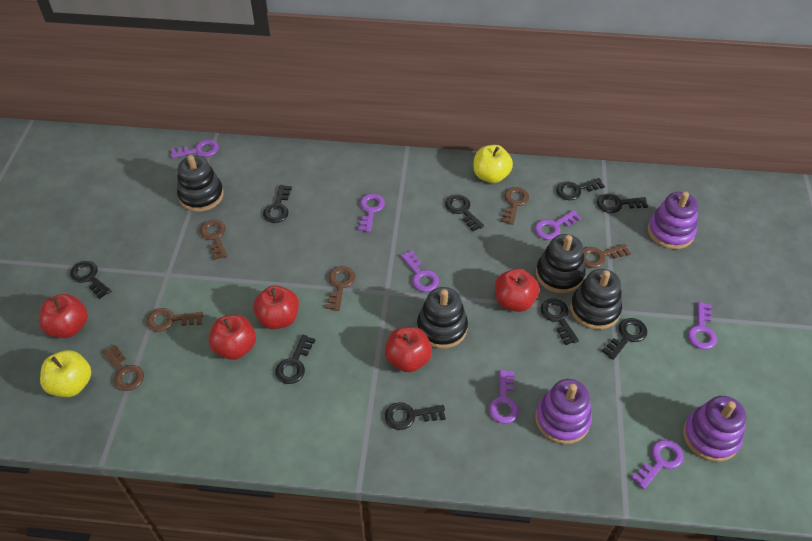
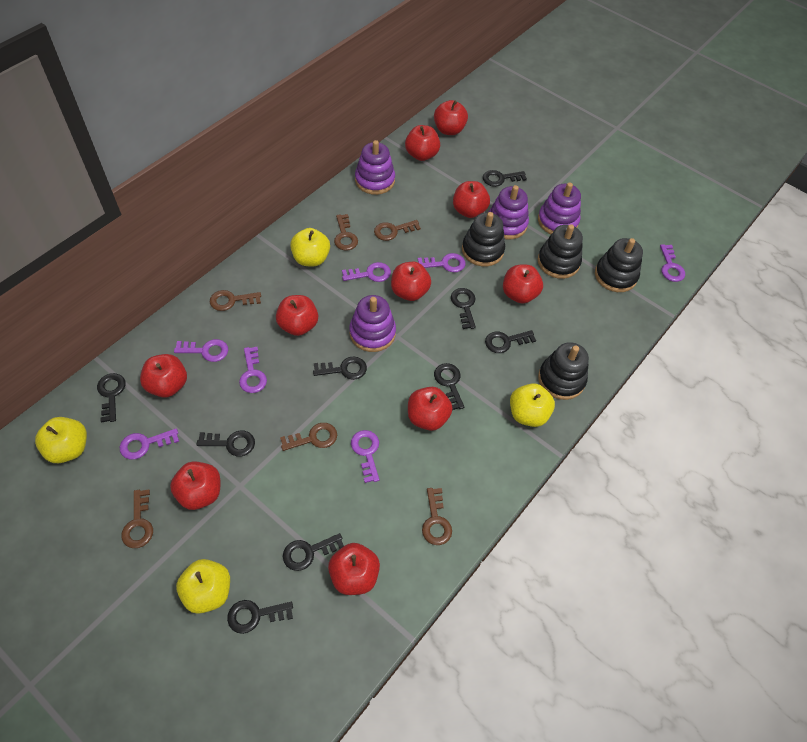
purple stacking toy: 3 -> 4
red apple: 5 -> 10
yellow apple: 2 -> 4

